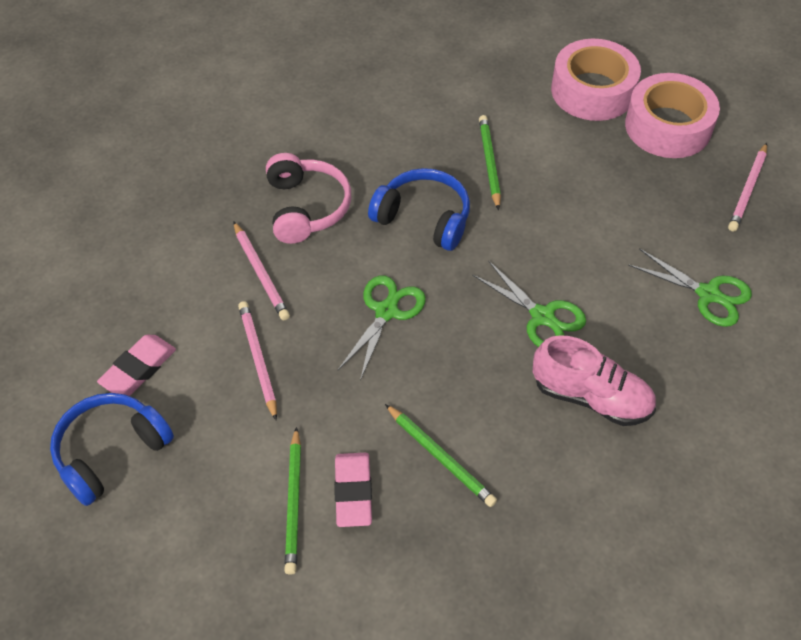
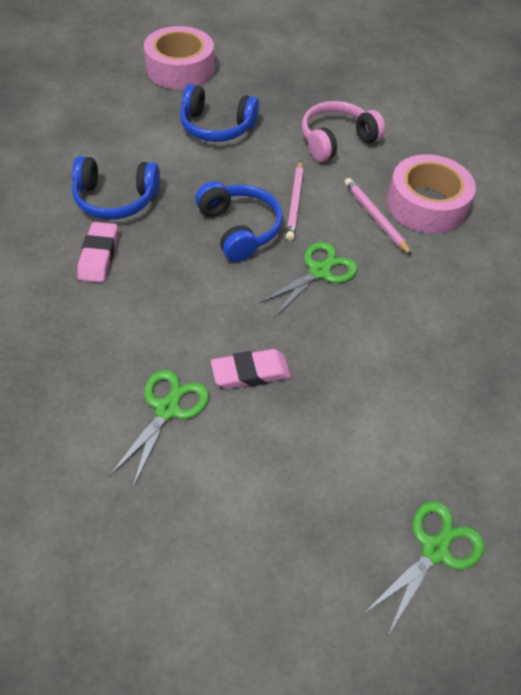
blue headphones: 2 -> 3
green pencil: 3 -> 0
pink pencil: 3 -> 2
pink shoe: 1 -> 0

